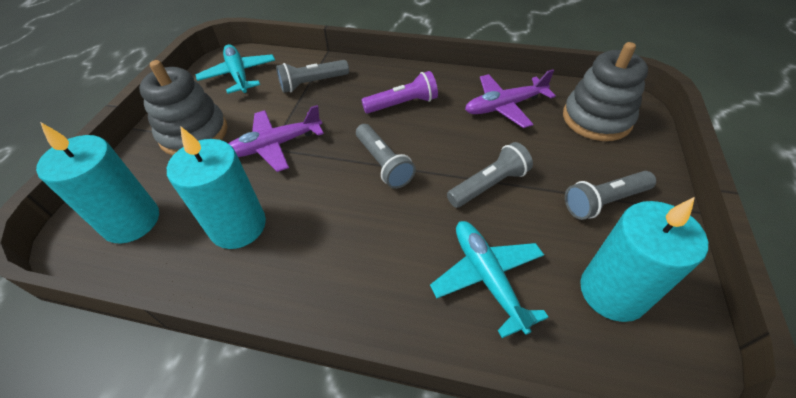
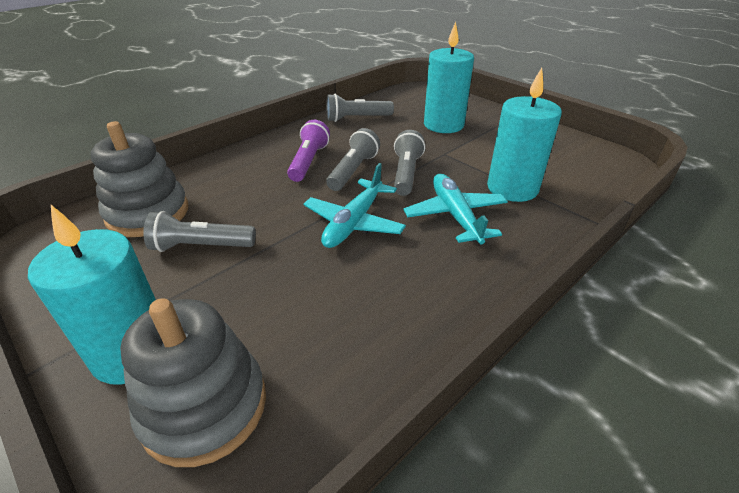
purple plane: 2 -> 0

